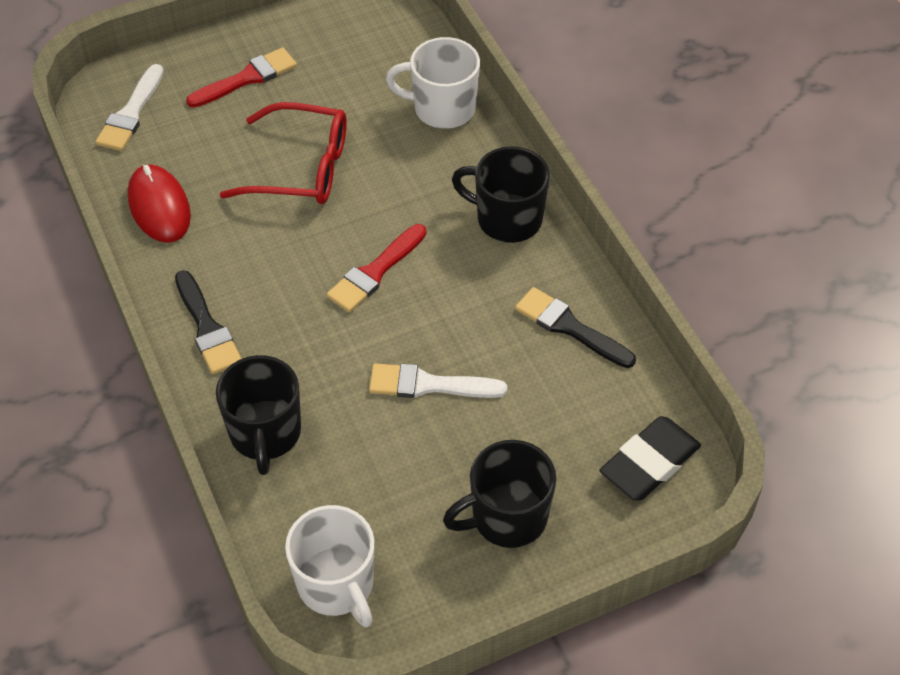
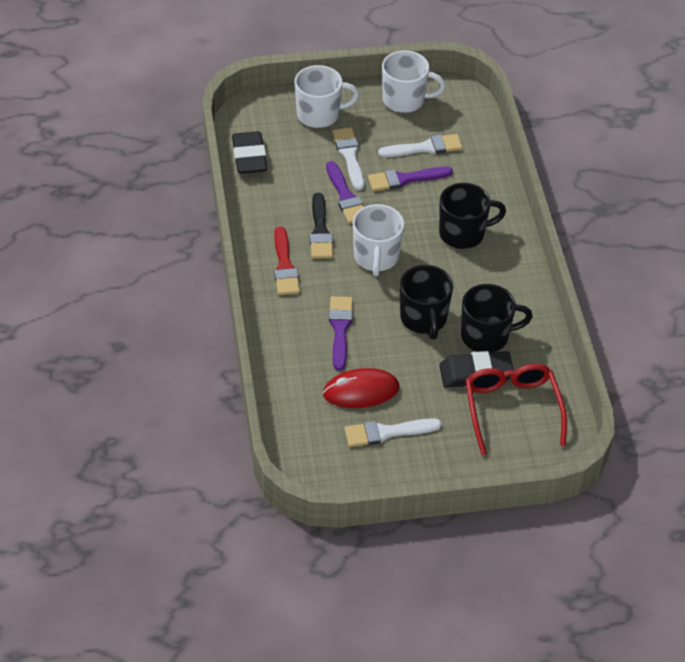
black brush: 2 -> 1
black eraser: 1 -> 2
purple brush: 0 -> 3
red brush: 2 -> 1
white brush: 2 -> 3
white mug: 2 -> 3

